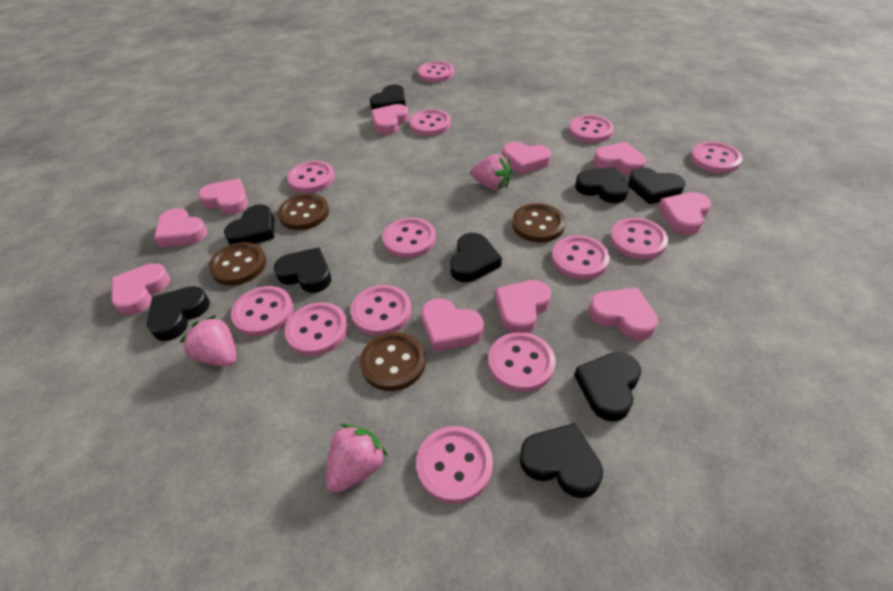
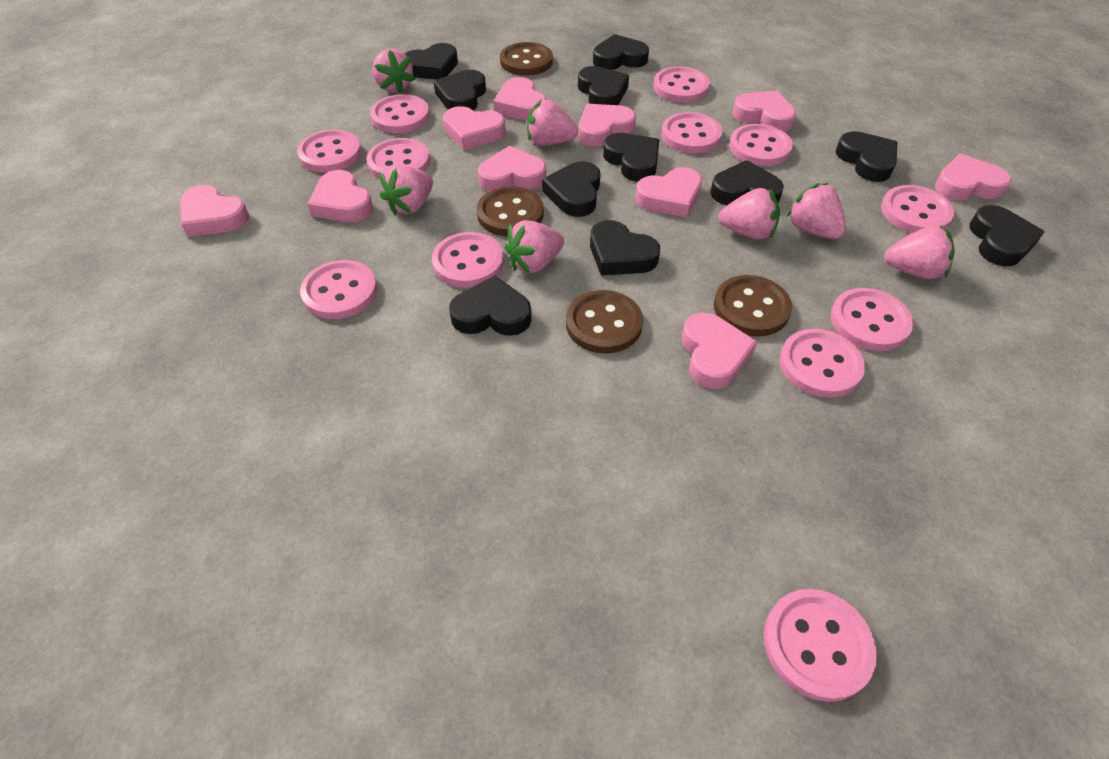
black heart: 9 -> 11
pink button: 13 -> 12
pink strawberry: 3 -> 7

